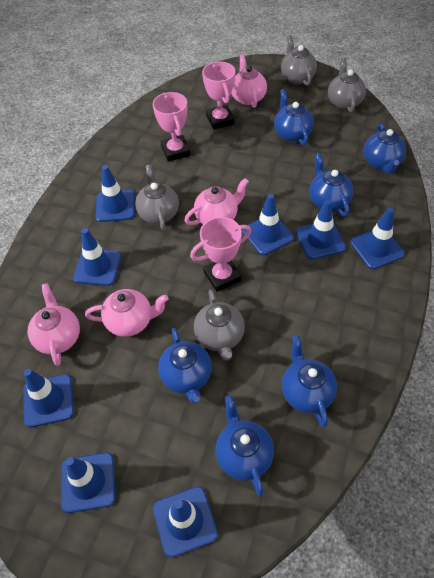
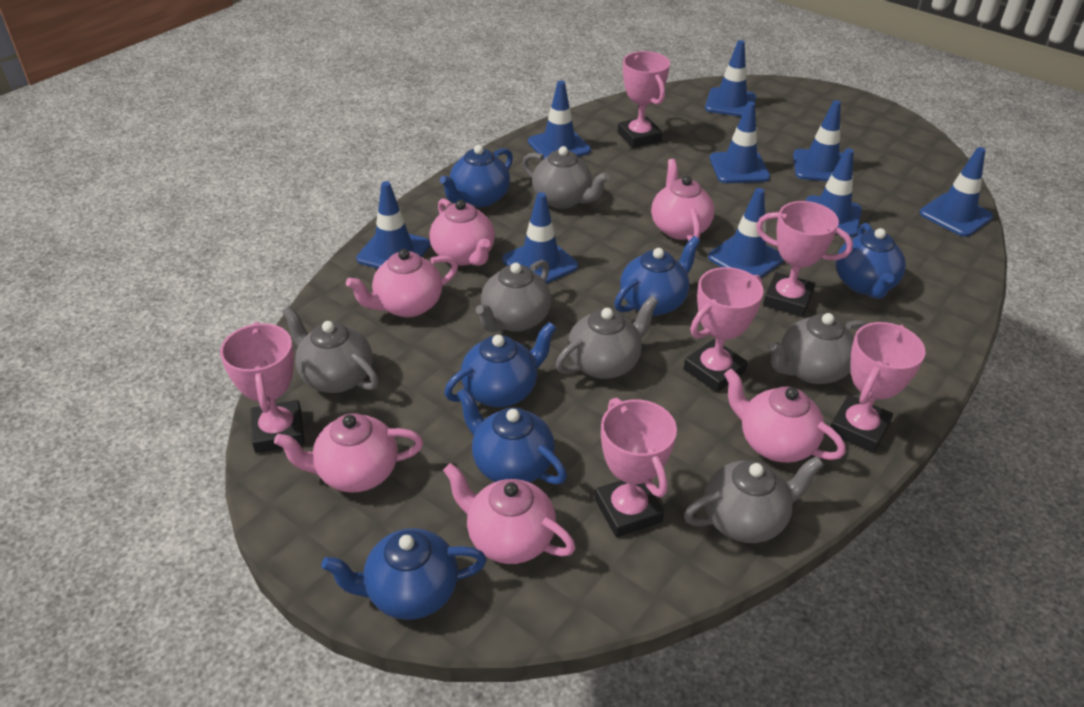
blue traffic cone: 8 -> 9
grey teapot: 4 -> 6
pink teapot: 4 -> 6
pink trophy: 3 -> 6

